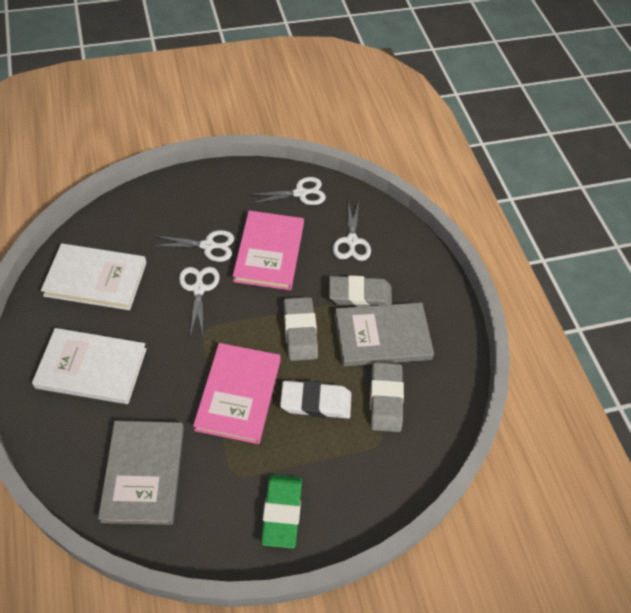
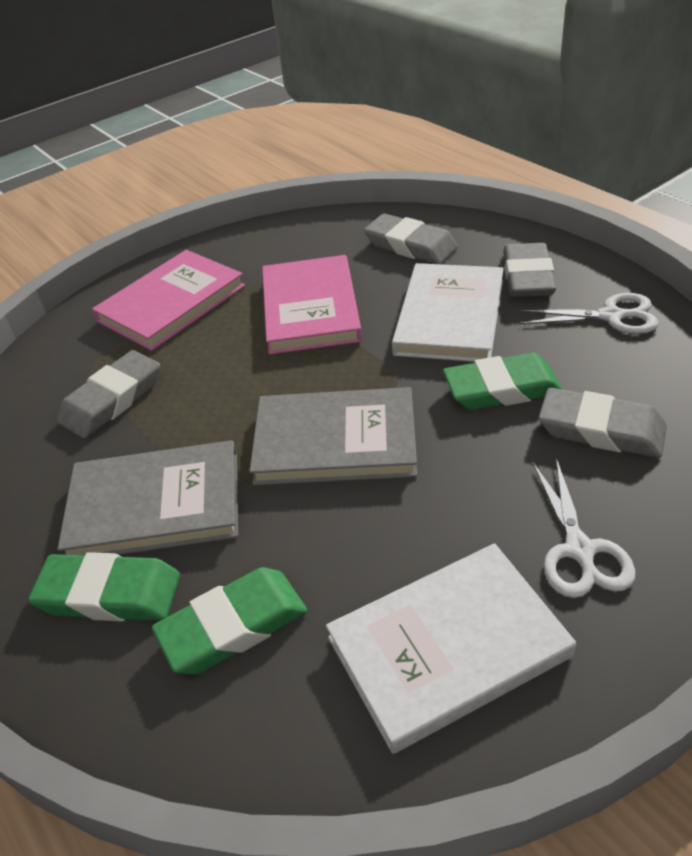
green eraser: 1 -> 3
grey eraser: 3 -> 4
white eraser: 1 -> 0
white scissors: 4 -> 2

